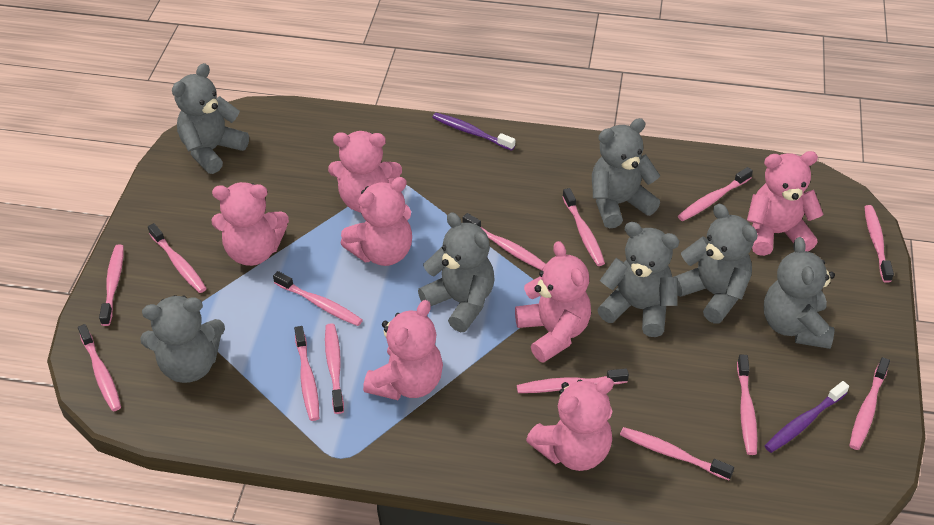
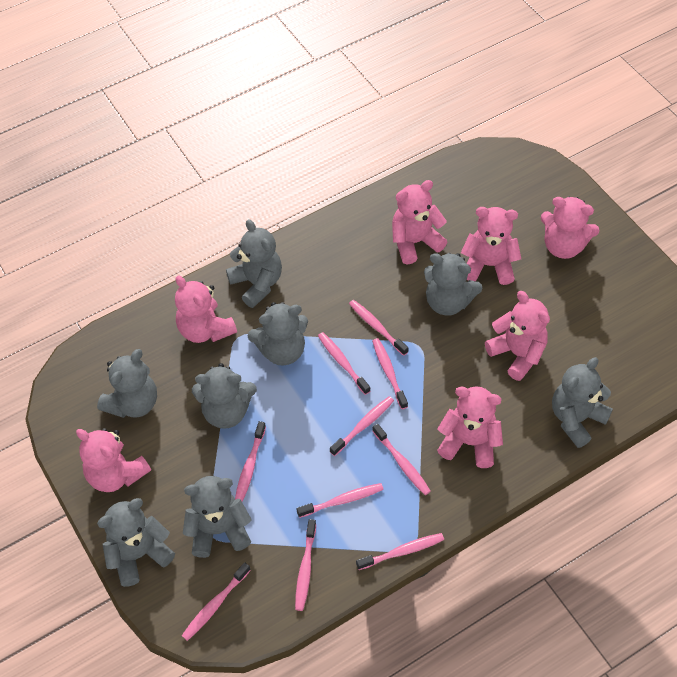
grey teddy bear: 7 -> 8
pink toothbrush: 14 -> 10
purple toothbrush: 2 -> 0

